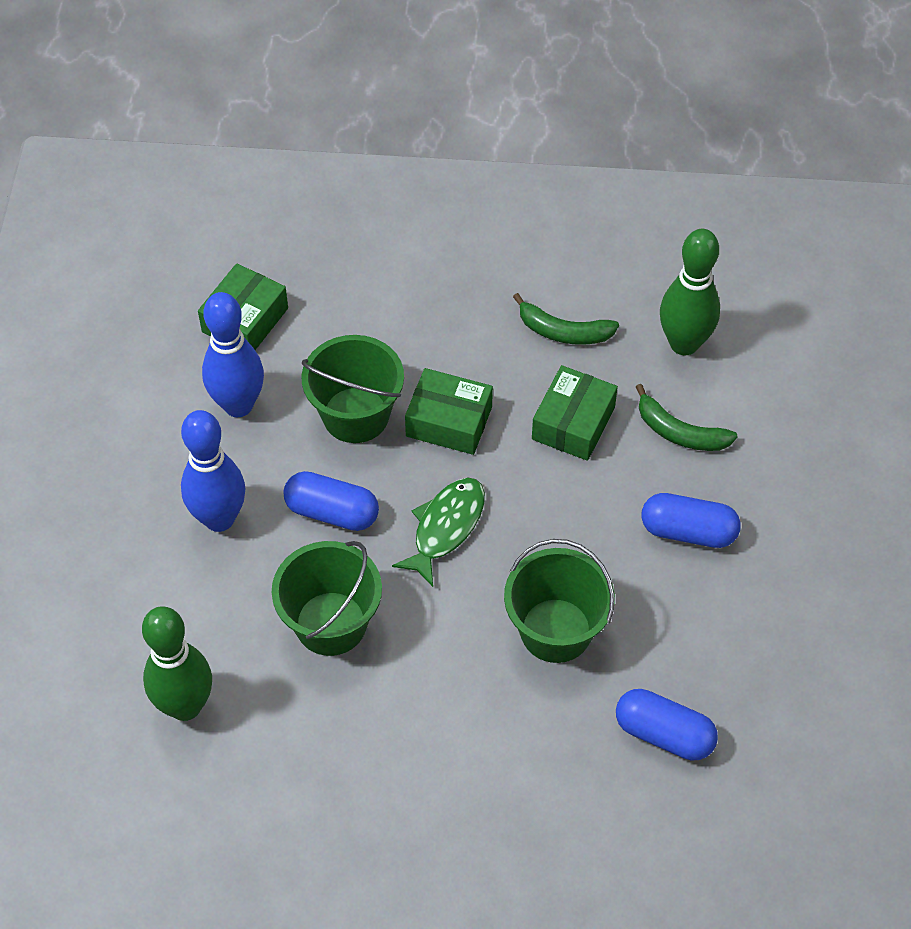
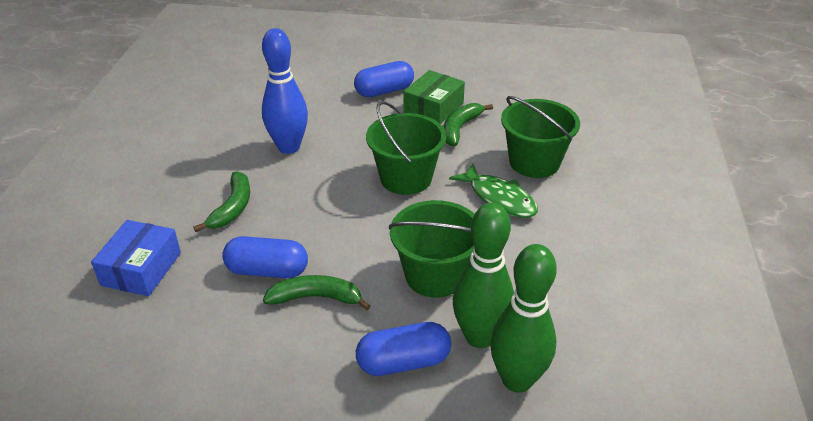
blue bowling pin: 2 -> 1
blue box: 0 -> 1
green banana: 2 -> 3
green box: 3 -> 1

